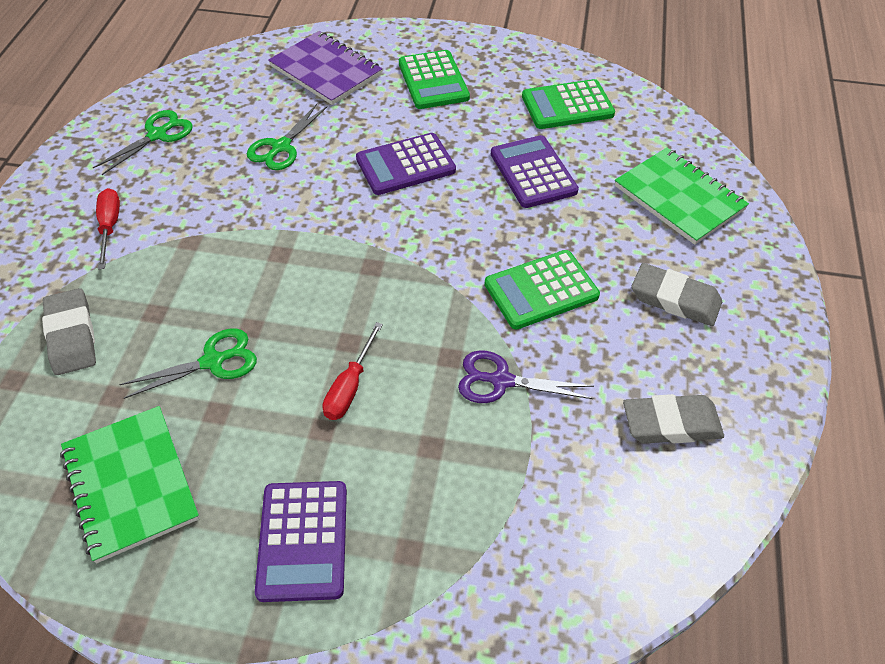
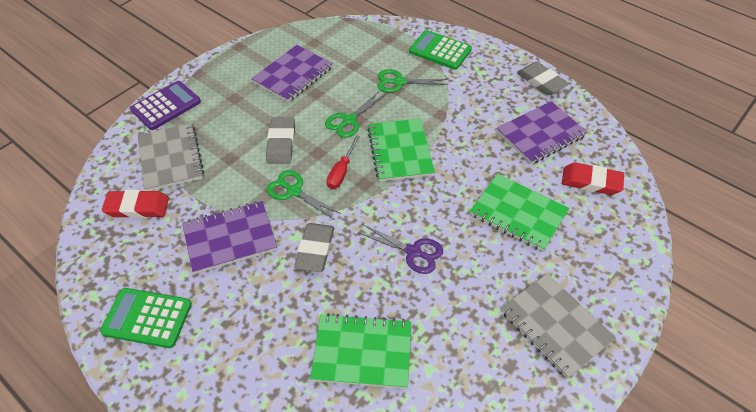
green calculator: 3 -> 2
green notebook: 2 -> 3
grey notebook: 0 -> 2
purple calculator: 3 -> 1
purple notebook: 1 -> 3
red eraser: 0 -> 2
red screwdriver: 2 -> 1

